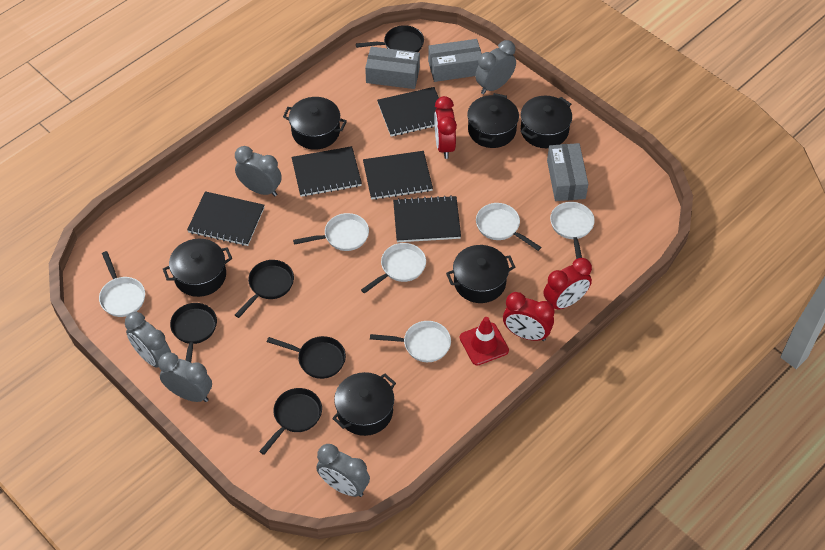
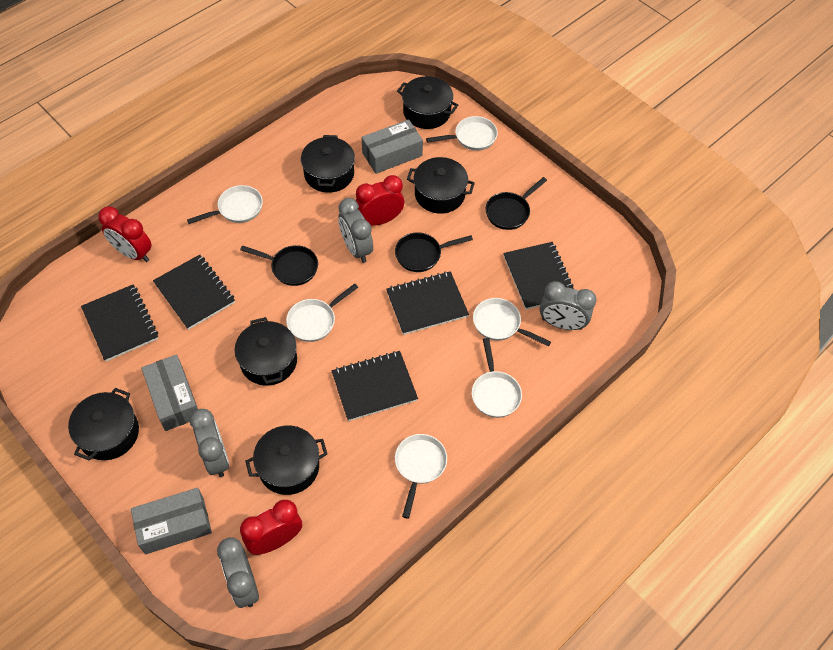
black pan: 5 -> 3
grey clock: 5 -> 4
red traffic cone: 1 -> 0

